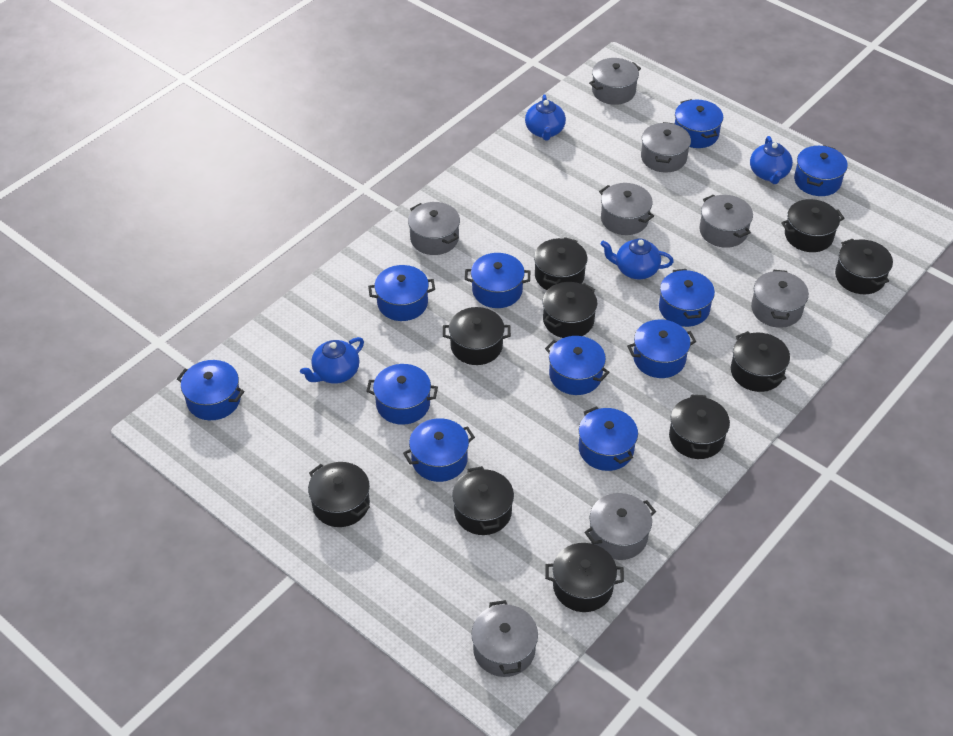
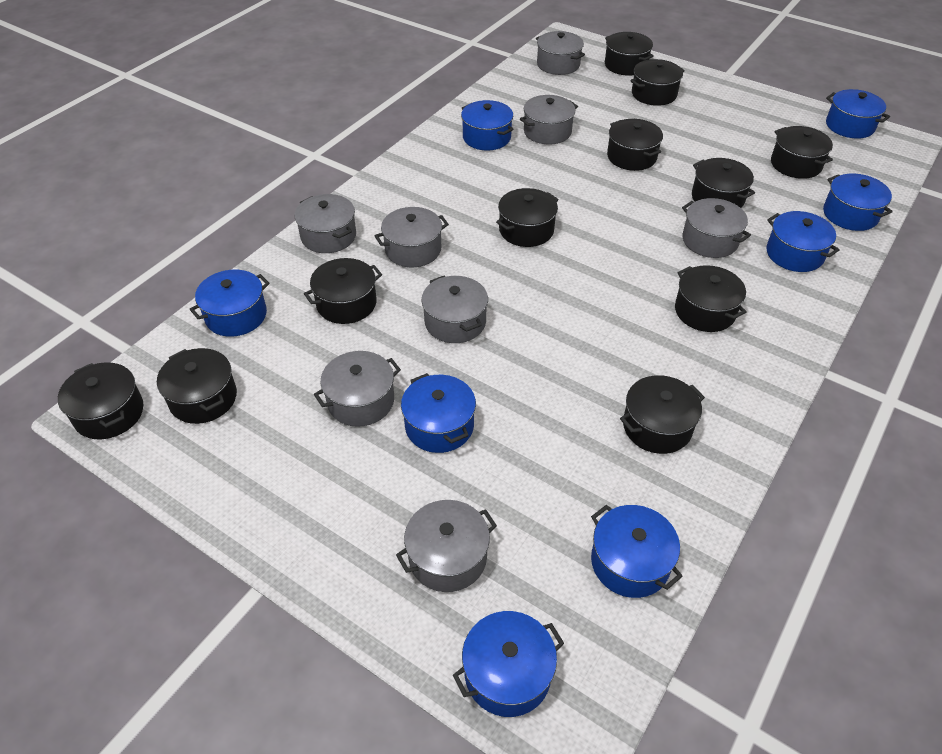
black pot: 10 -> 11
blue pot: 11 -> 8
blue teapot: 4 -> 0

